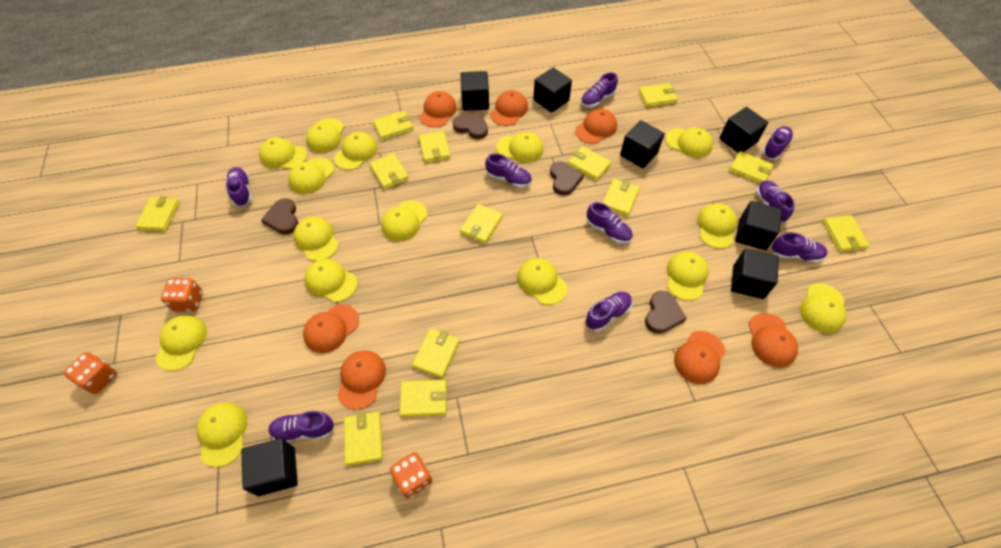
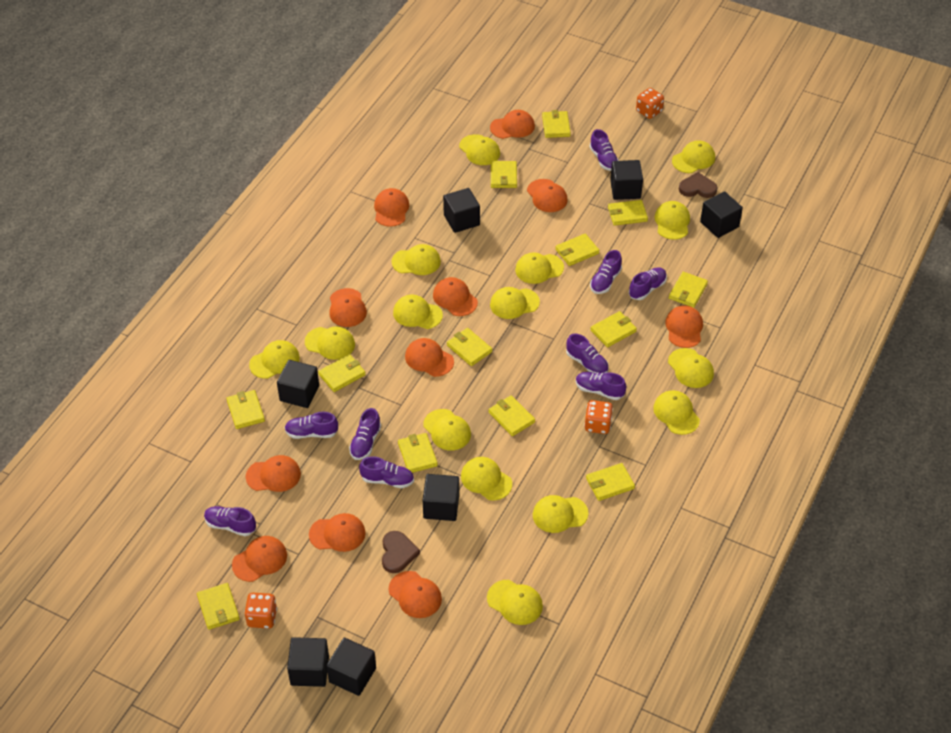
brown heart: 4 -> 2
orange cap: 7 -> 11

